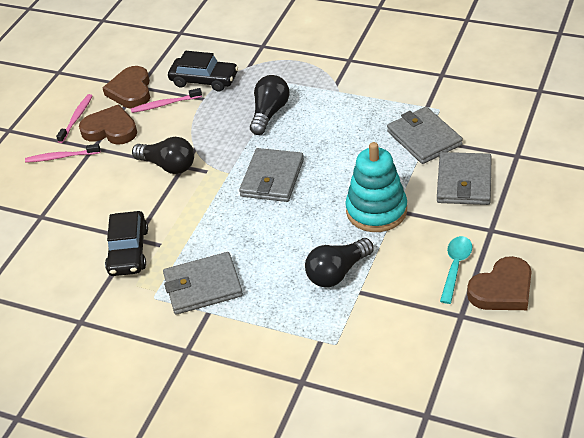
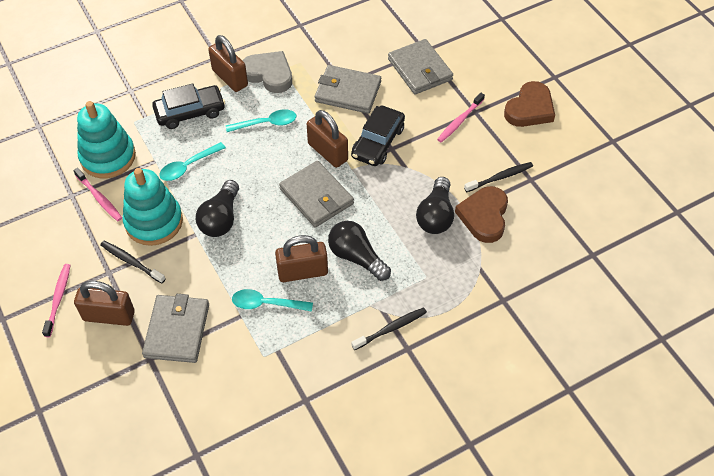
black toothbrush: 0 -> 3
brown heart: 3 -> 2
brown padlock: 0 -> 4
grey heart: 0 -> 1
turquoise spoon: 1 -> 3
turquoise stacking toy: 1 -> 2

